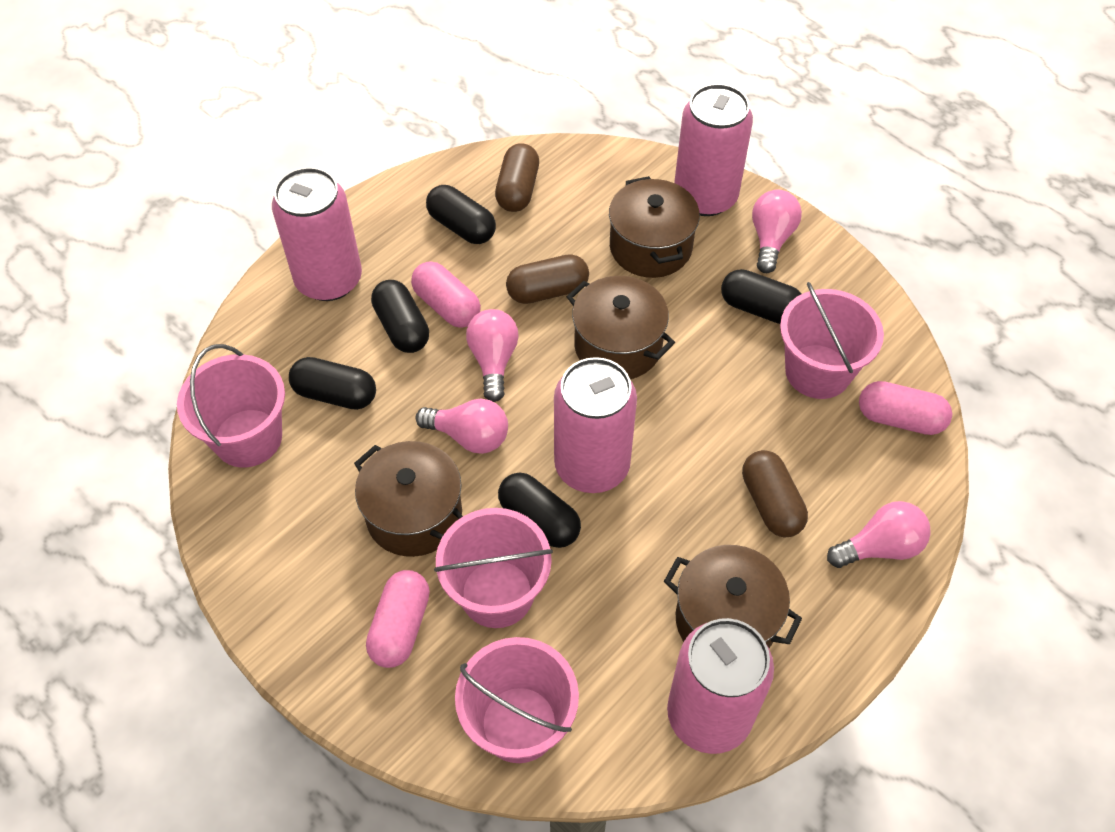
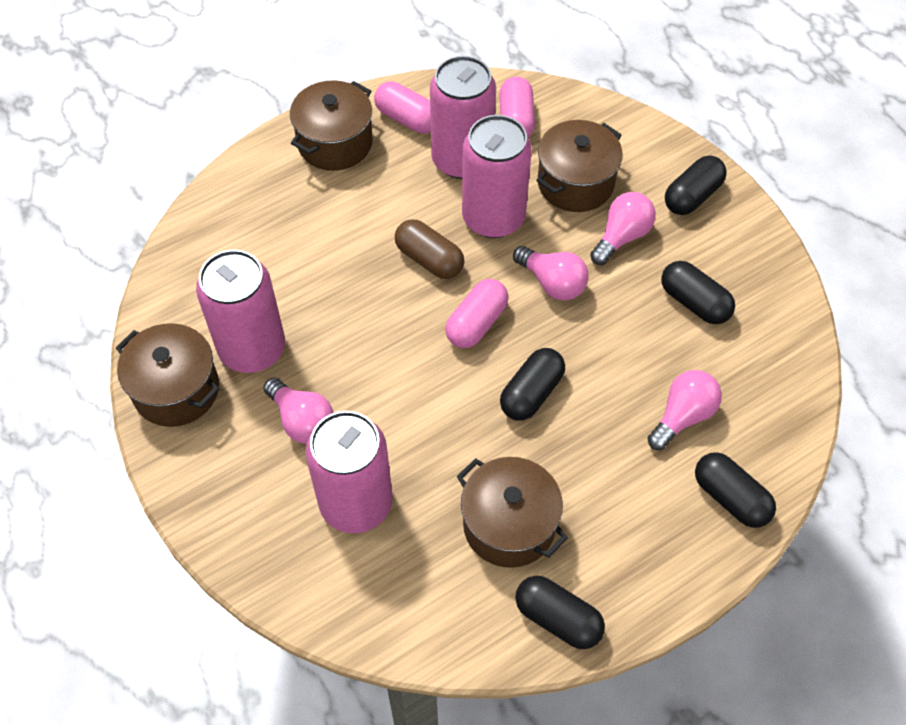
brown capsule: 3 -> 1
pink bucket: 4 -> 0

